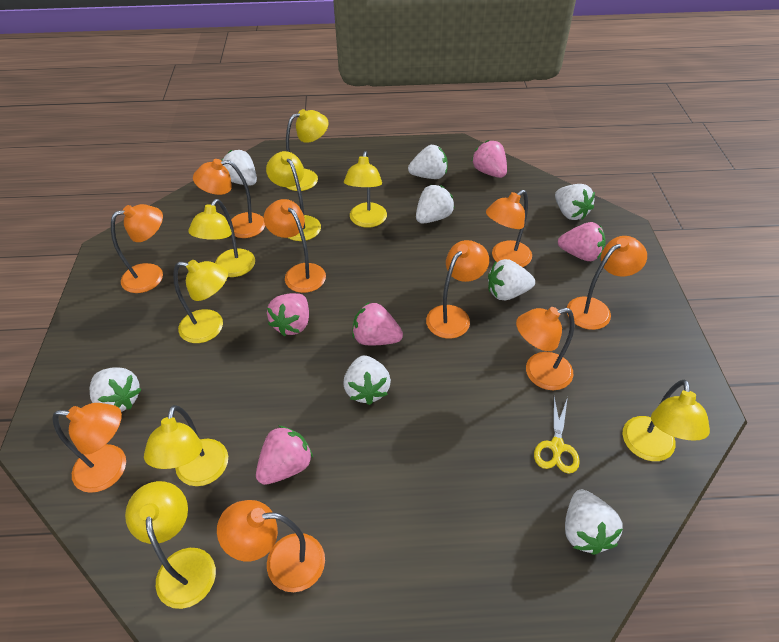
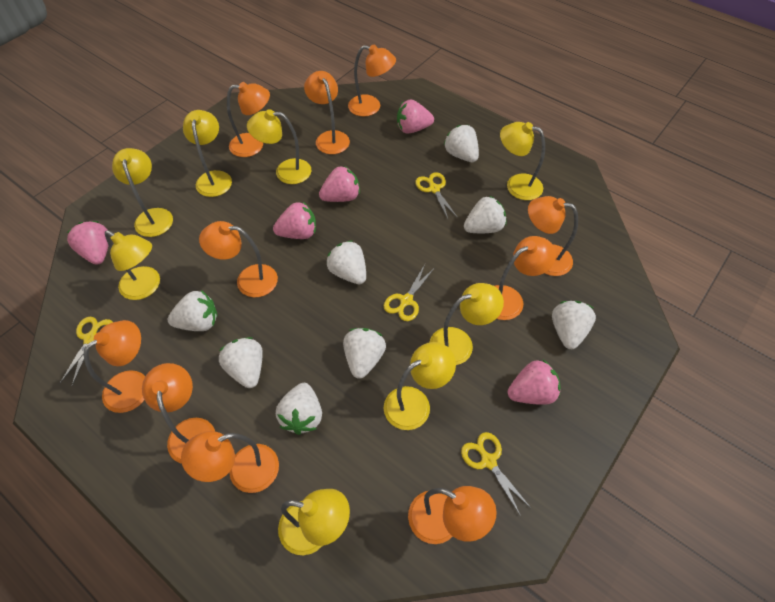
orange lamp: 9 -> 10
yellow scissors: 1 -> 4

